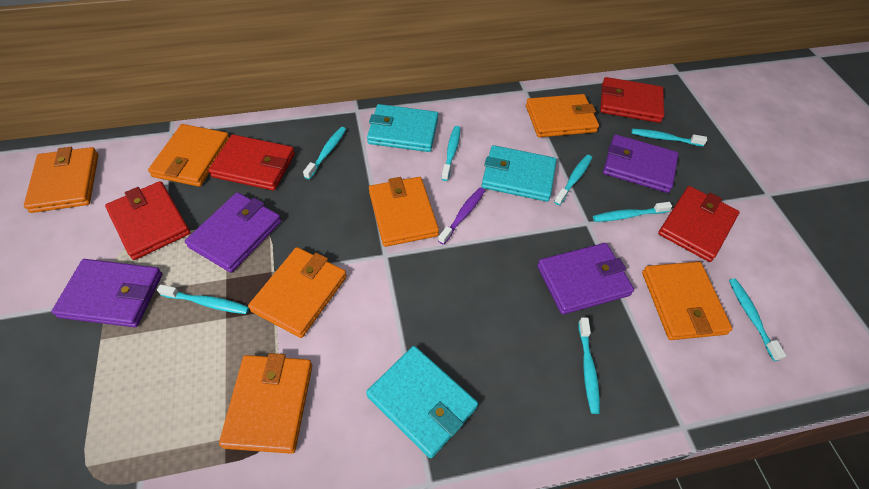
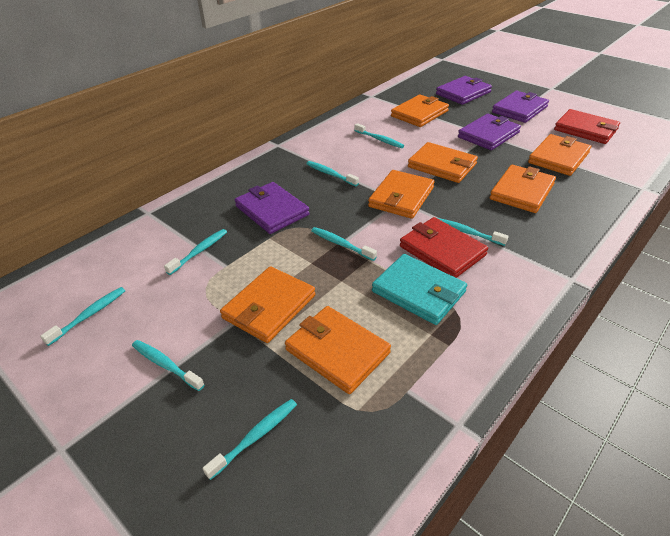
purple toothbrush: 1 -> 0
red wallet: 4 -> 2
turquoise wallet: 3 -> 1

